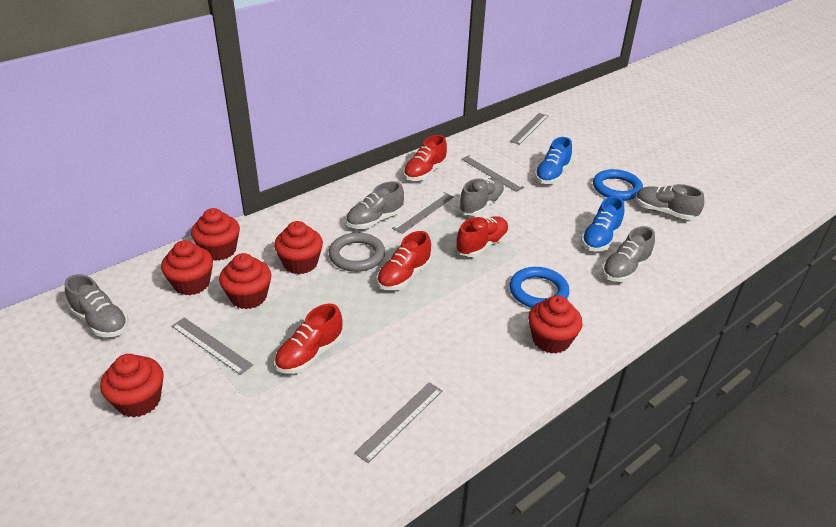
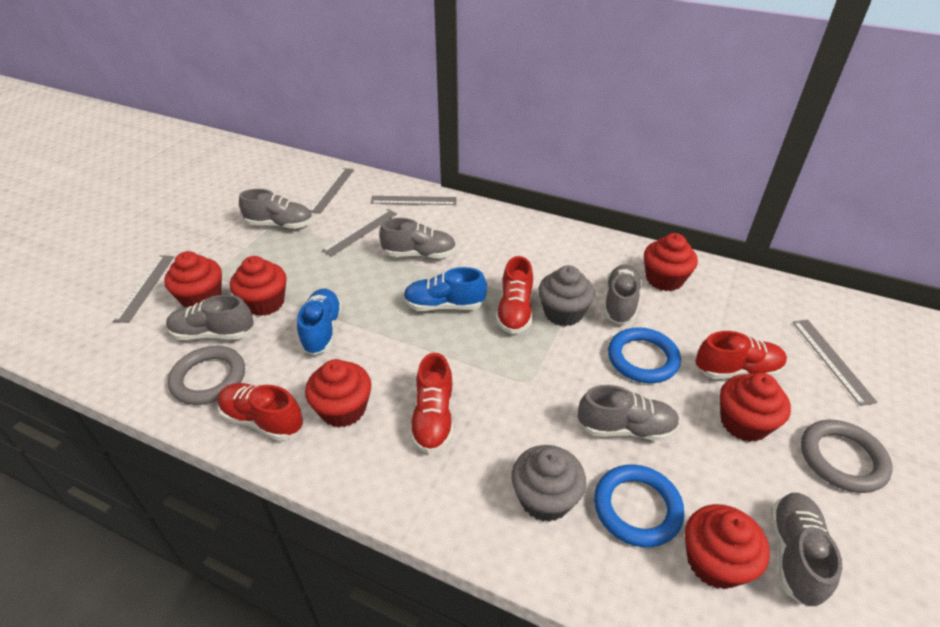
grey cupcake: 0 -> 2
grey ring: 1 -> 2
grey shoe: 5 -> 6

